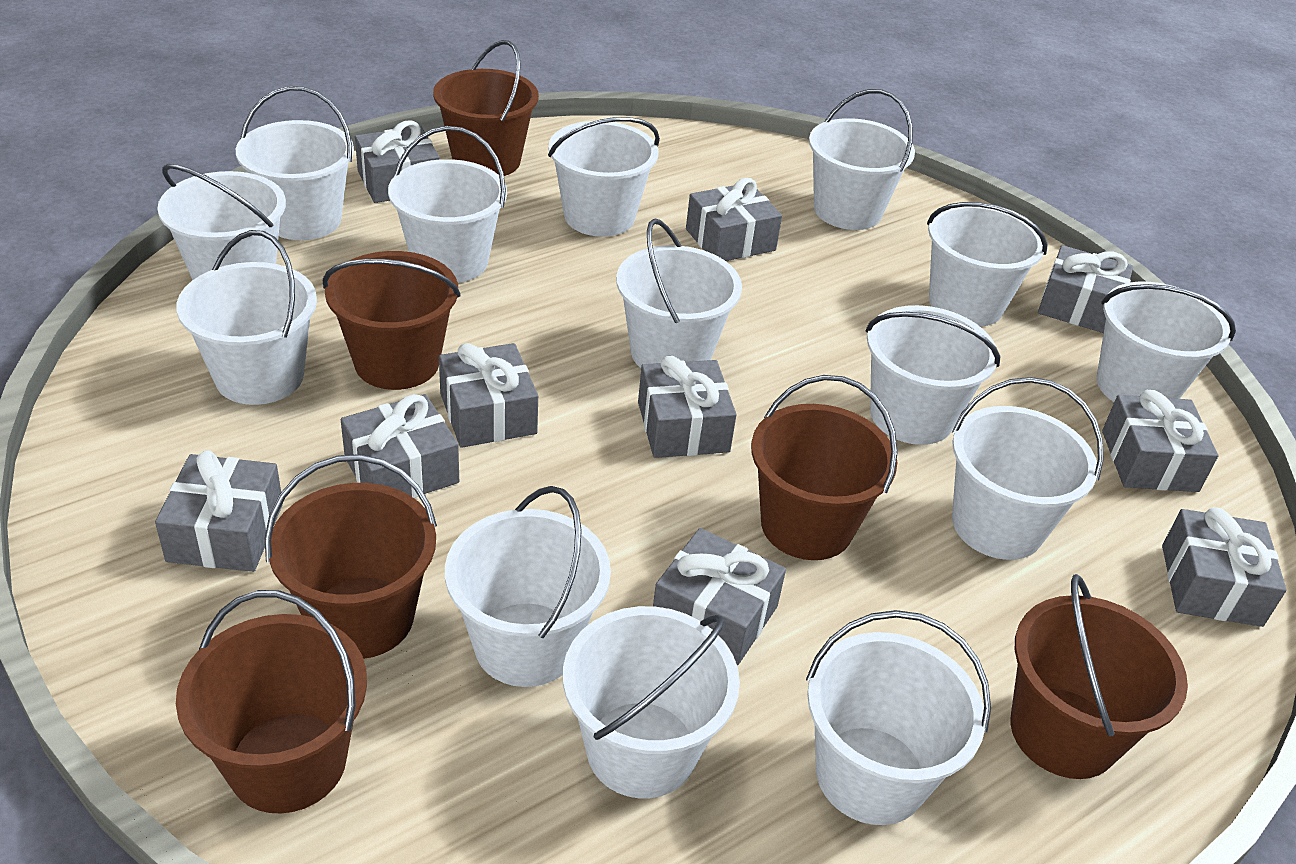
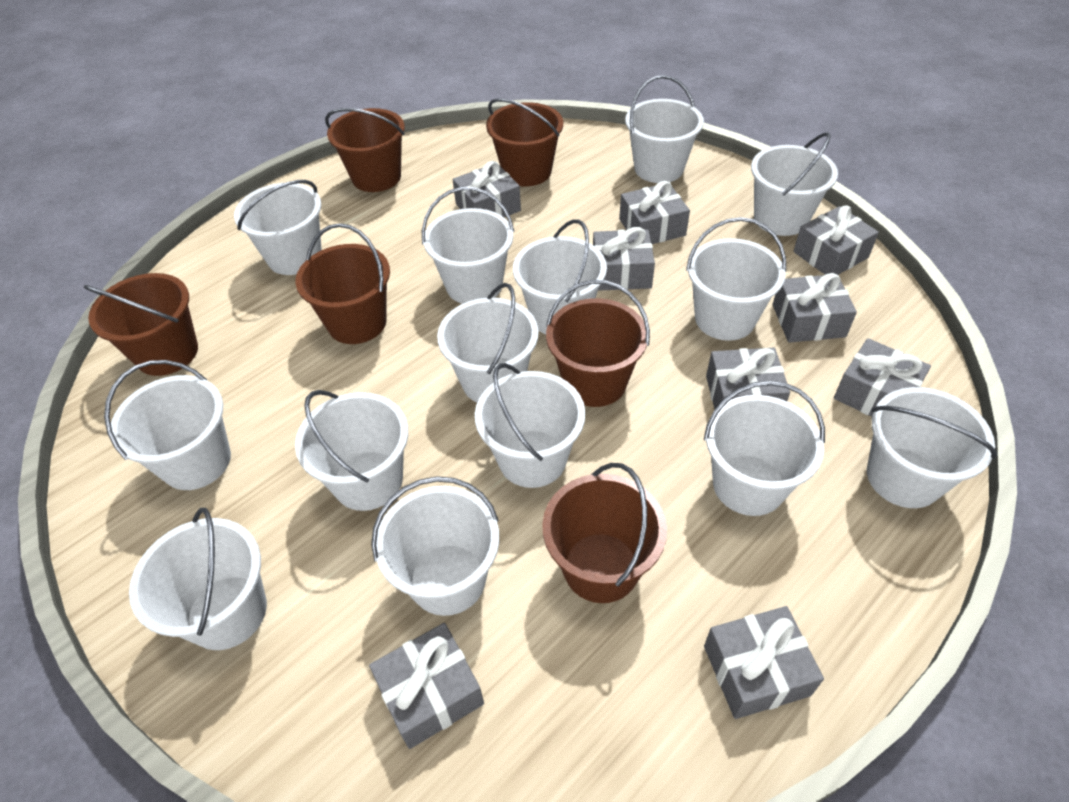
grey gift: 10 -> 9

